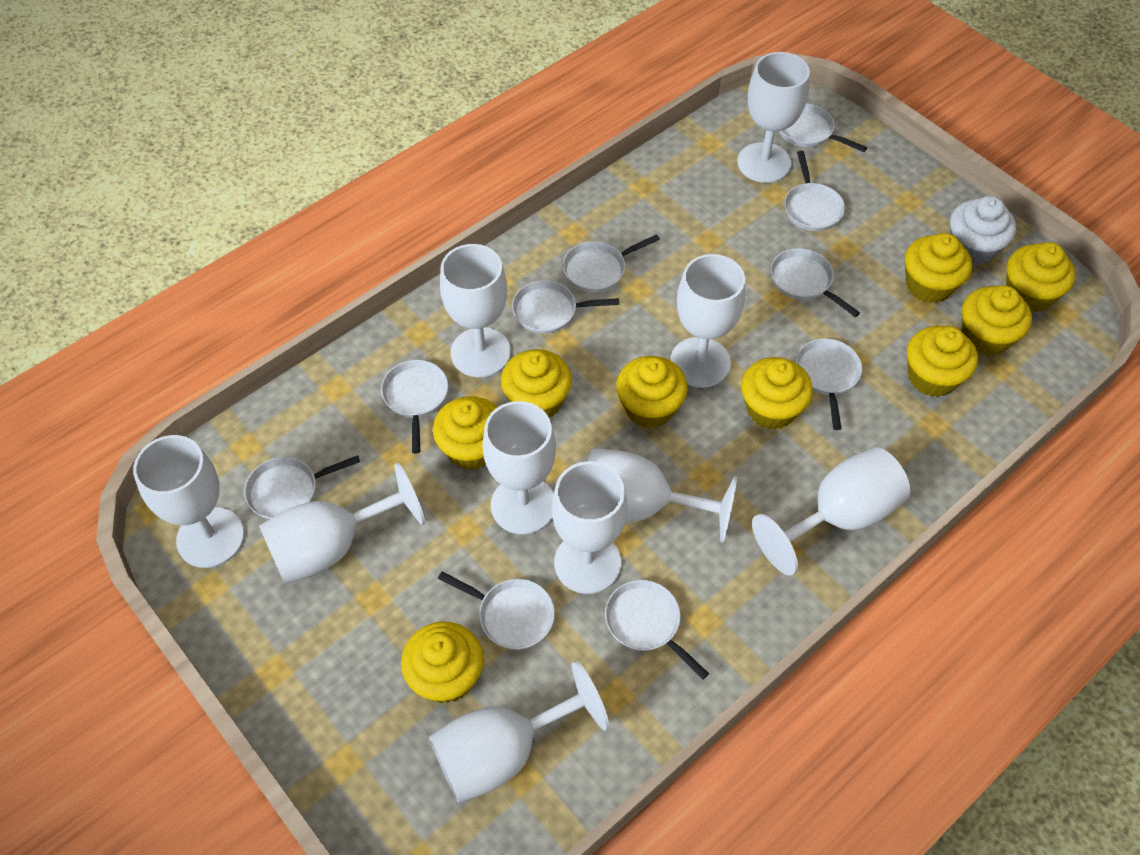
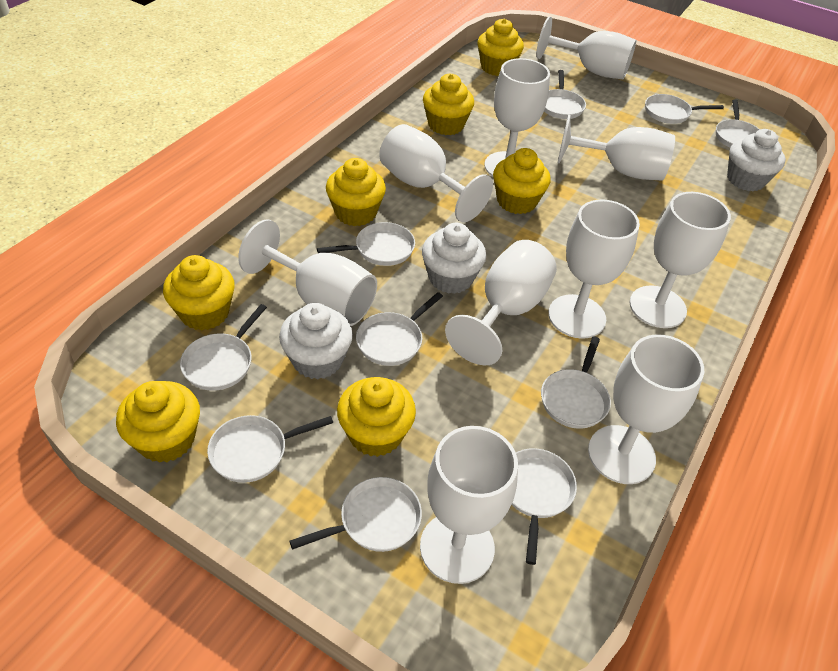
white cupcake: 1 -> 3
yellow cupcake: 9 -> 7

